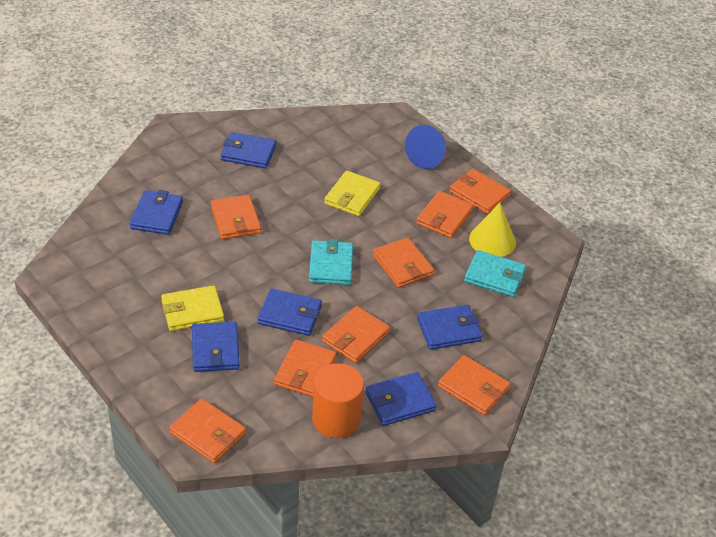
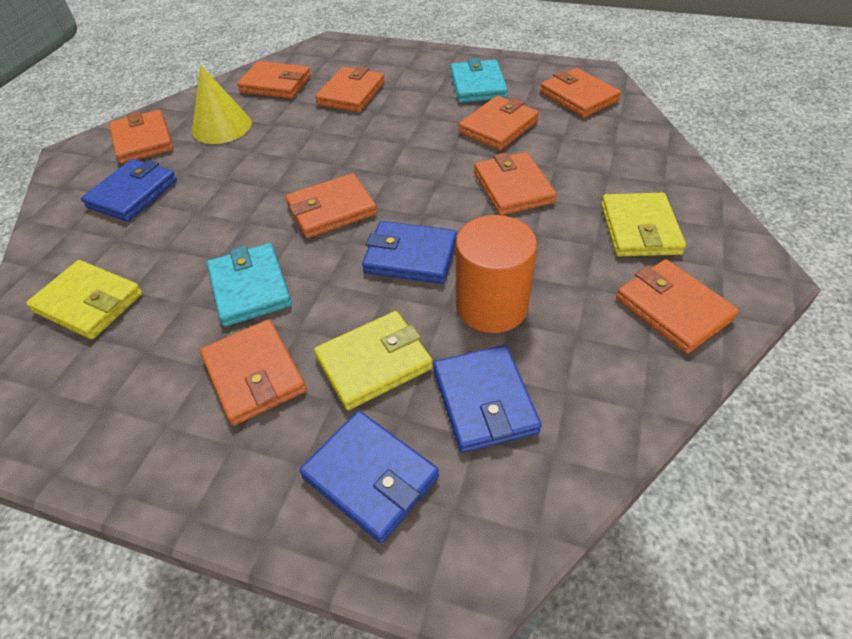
blue cone: 1 -> 0
blue wallet: 6 -> 4
orange wallet: 8 -> 9
yellow wallet: 2 -> 3

